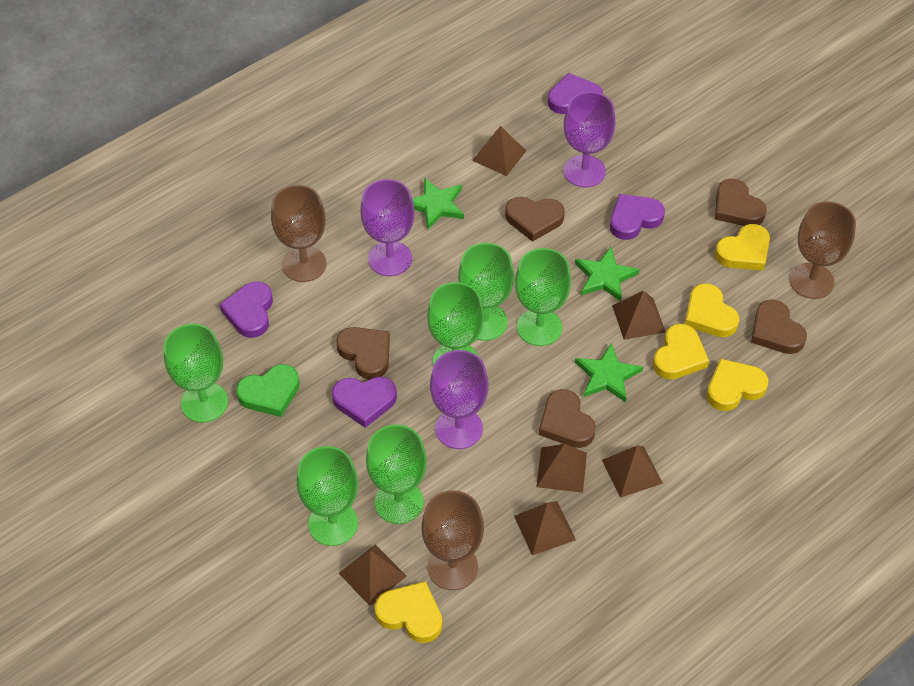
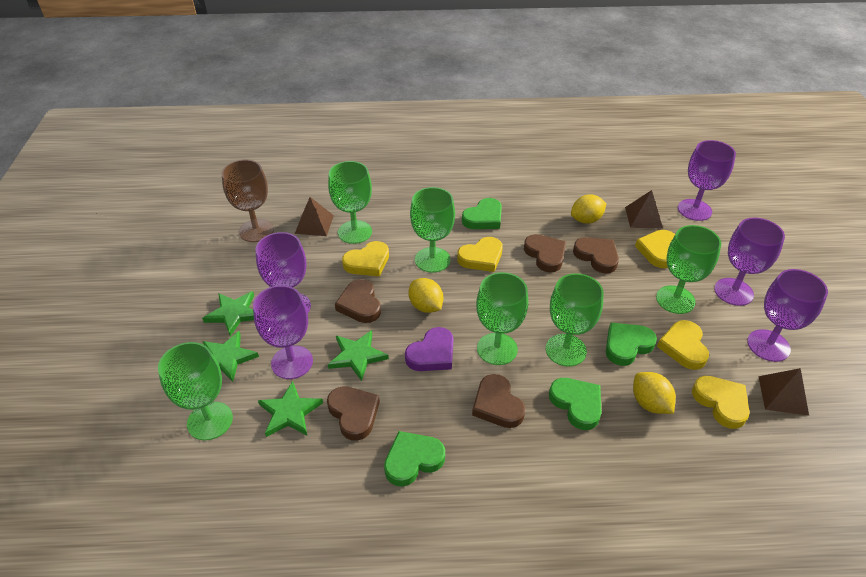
brown goblet: 3 -> 1
brown pyramid: 6 -> 3
green heart: 1 -> 4
green star: 3 -> 4
purple goblet: 3 -> 5
purple heart: 4 -> 1
yellow lemon: 0 -> 3

